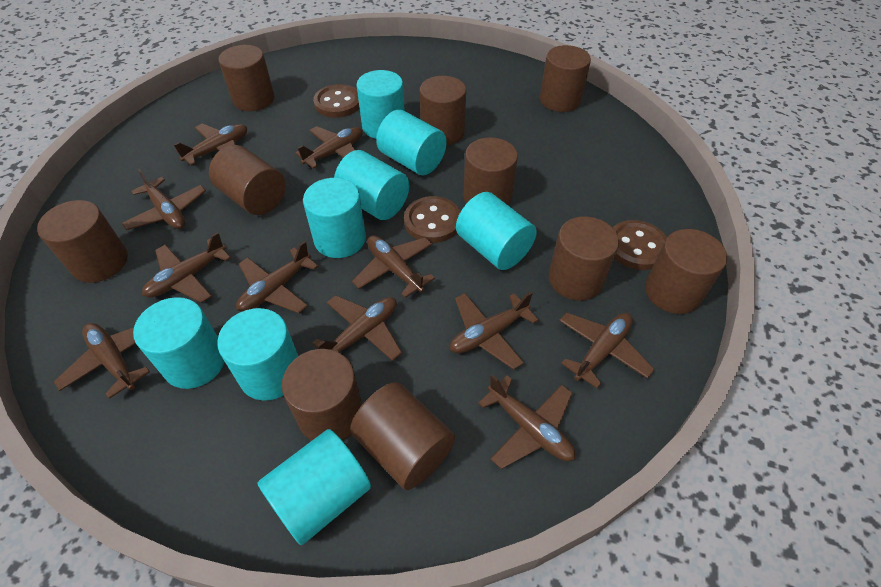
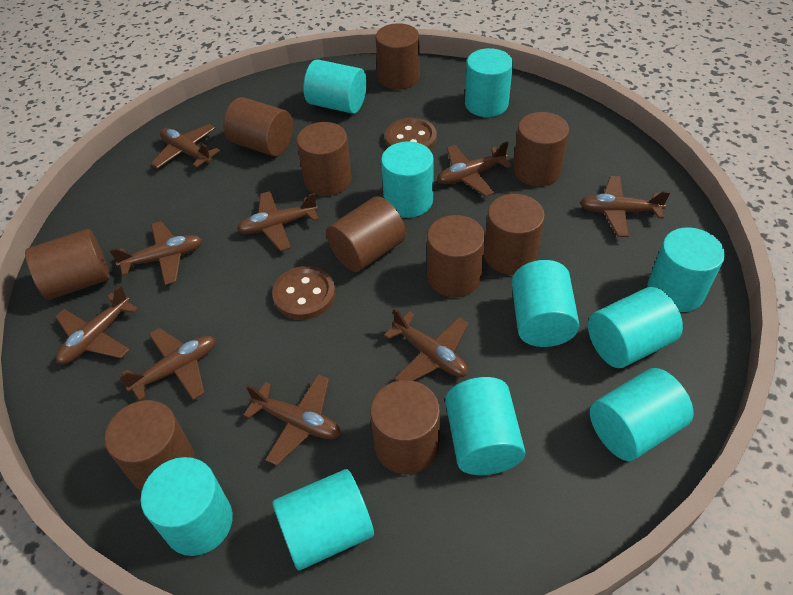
brown button: 3 -> 2
brown plane: 11 -> 9
turquoise cylinder: 8 -> 10

